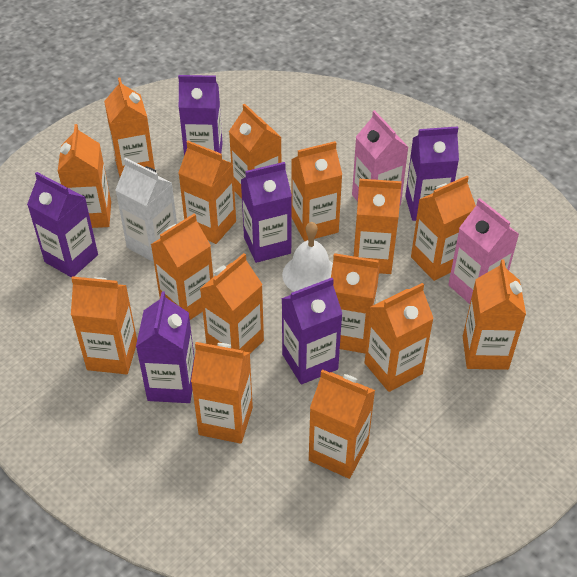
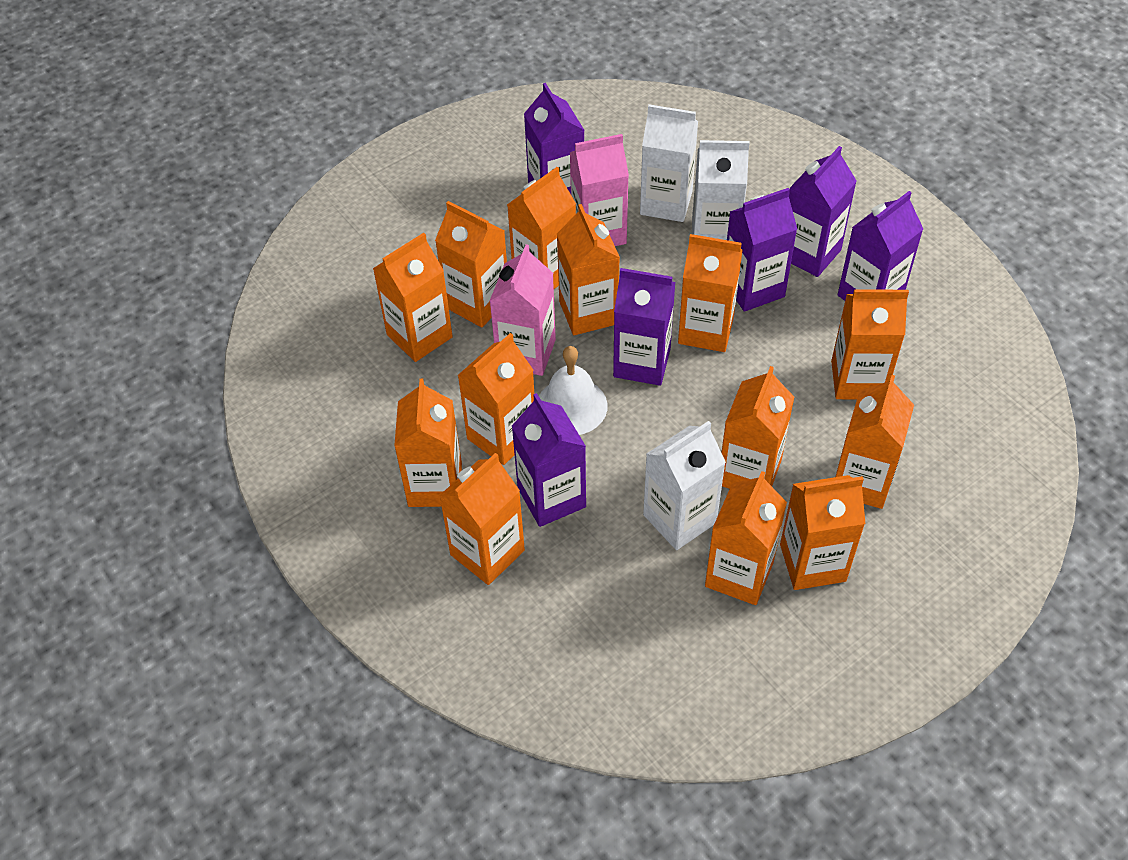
orange carton: 15 -> 13
white carton: 1 -> 3

